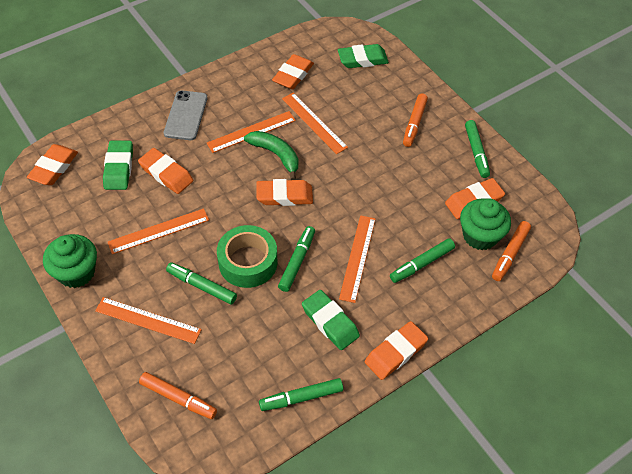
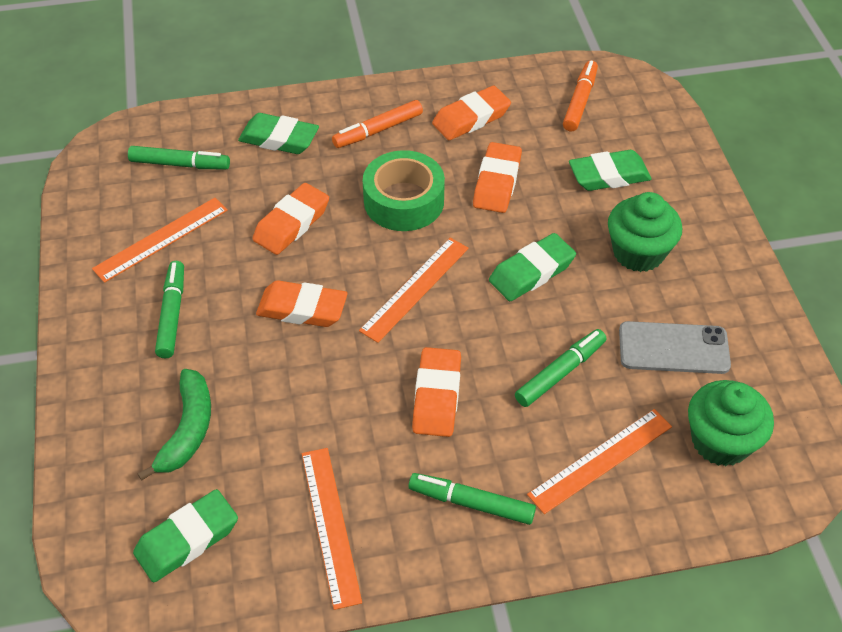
green eraser: 3 -> 4
green marker: 5 -> 4
orange eraser: 6 -> 5
orange marker: 3 -> 2
orange ruler: 5 -> 4

